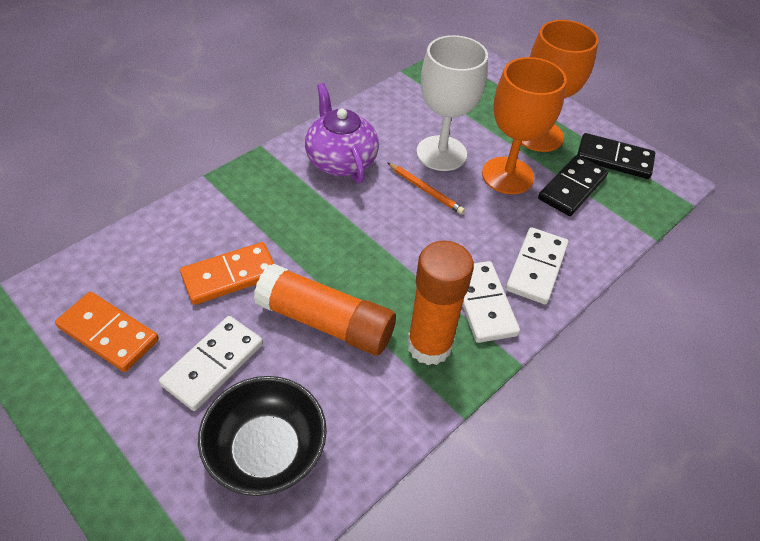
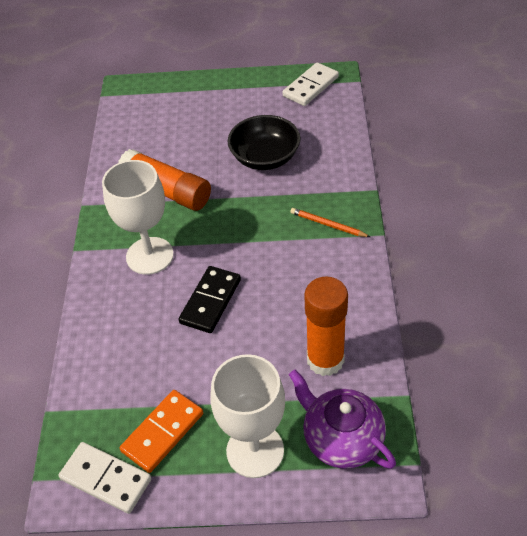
black domino: 2 -> 1
orange domino: 2 -> 1
orange goblet: 2 -> 0
white domino: 3 -> 2
white goblet: 1 -> 2

